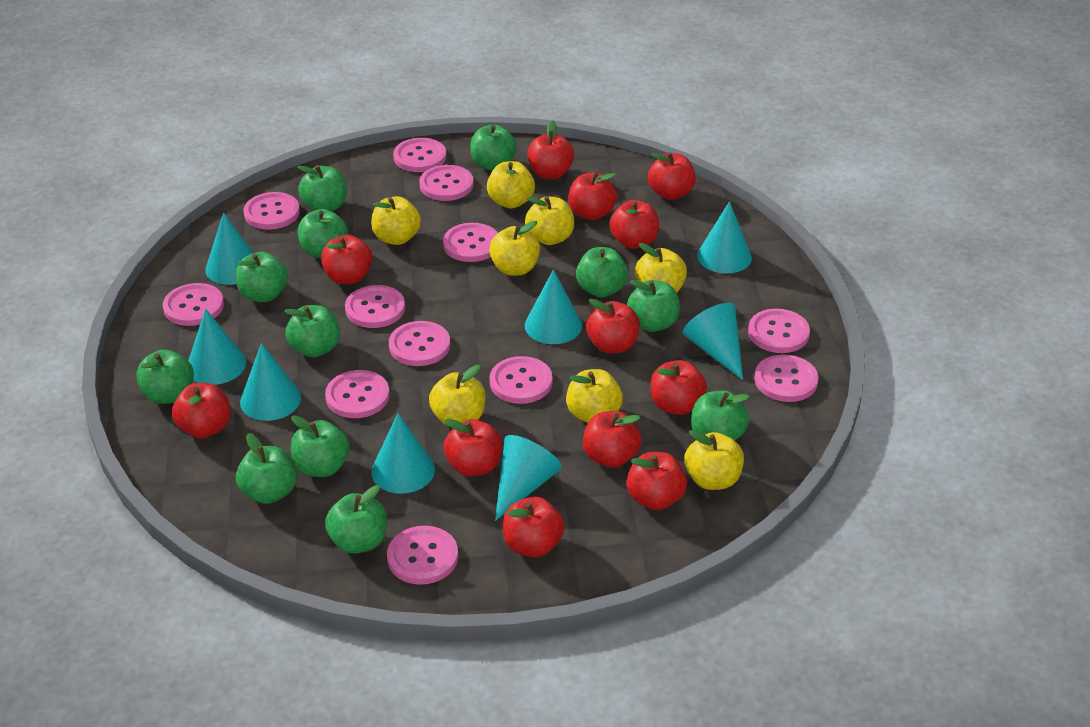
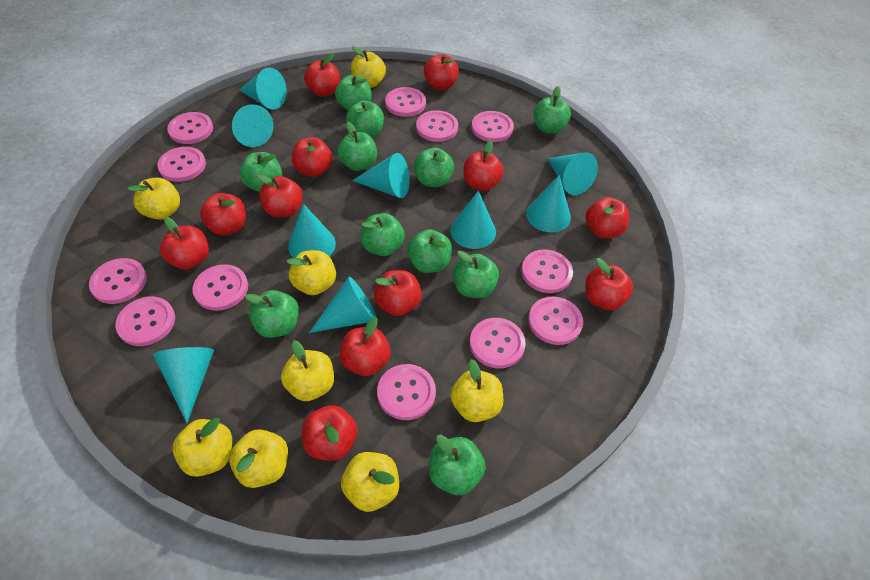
green apple: 12 -> 11
turquoise cone: 8 -> 9

